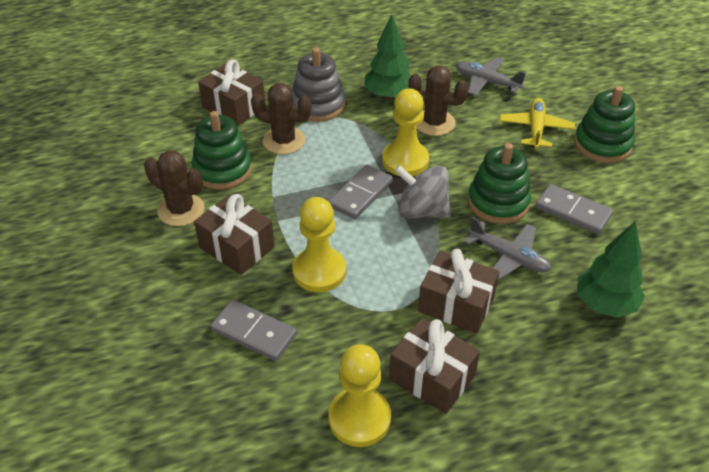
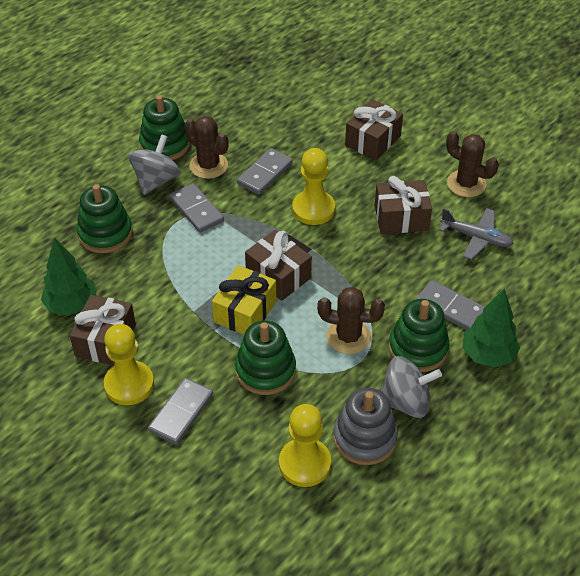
green stacking toy: 3 -> 4
grey domino: 3 -> 4
grey plane: 2 -> 1
grey spinning top: 1 -> 2
yellow gift: 0 -> 1
yellow plane: 1 -> 0

